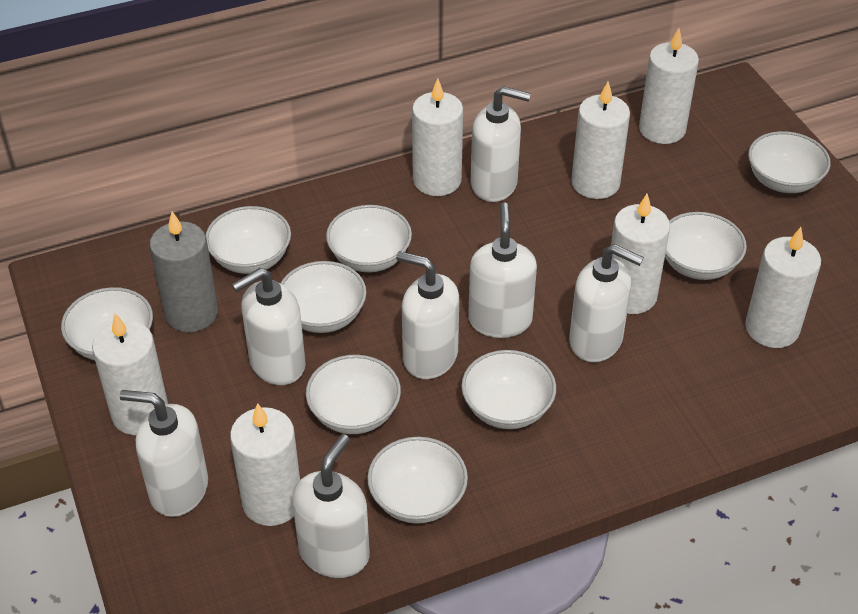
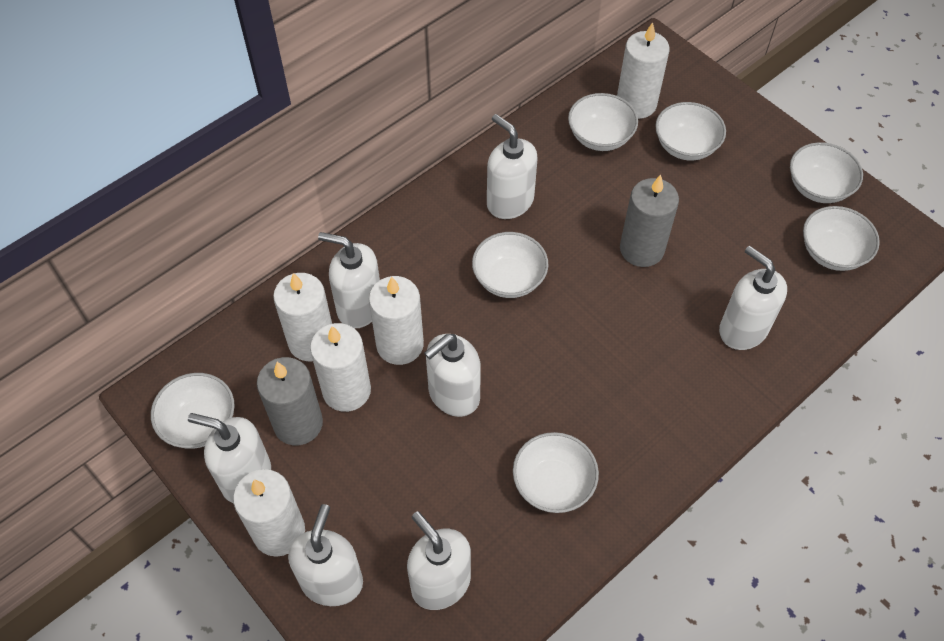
grey candle: 1 -> 2
white bowl: 9 -> 7
white candle: 7 -> 5

